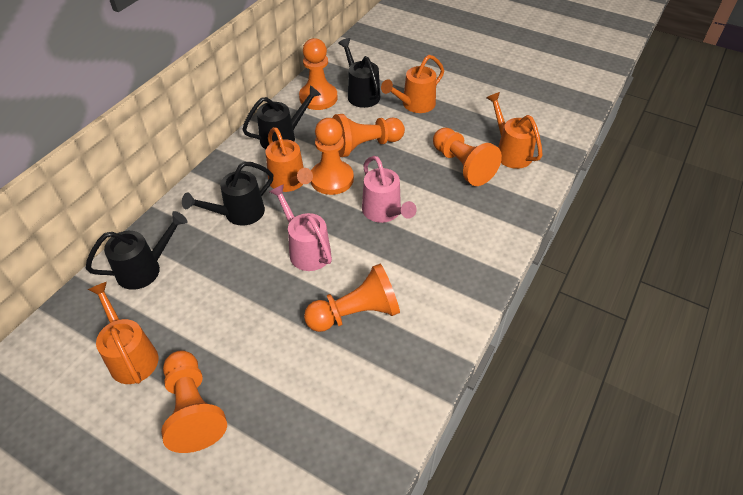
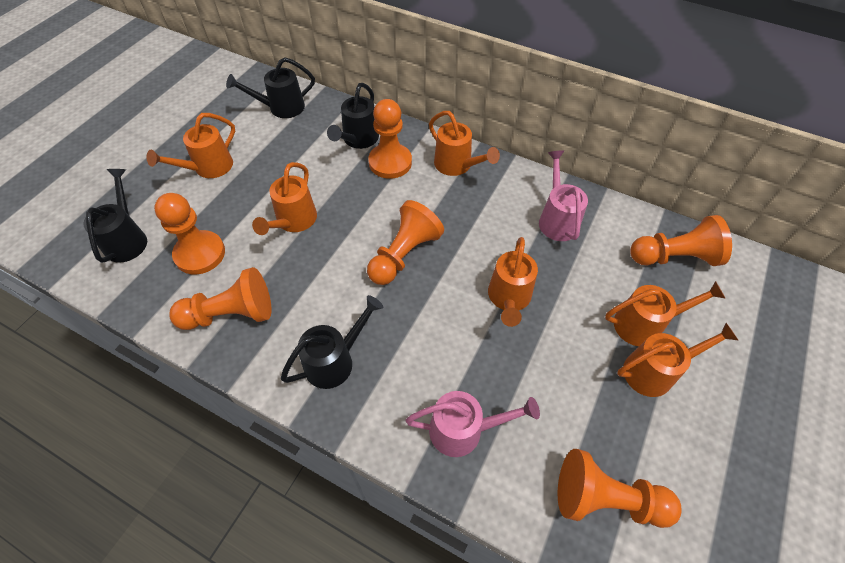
orange watering can: 4 -> 6

